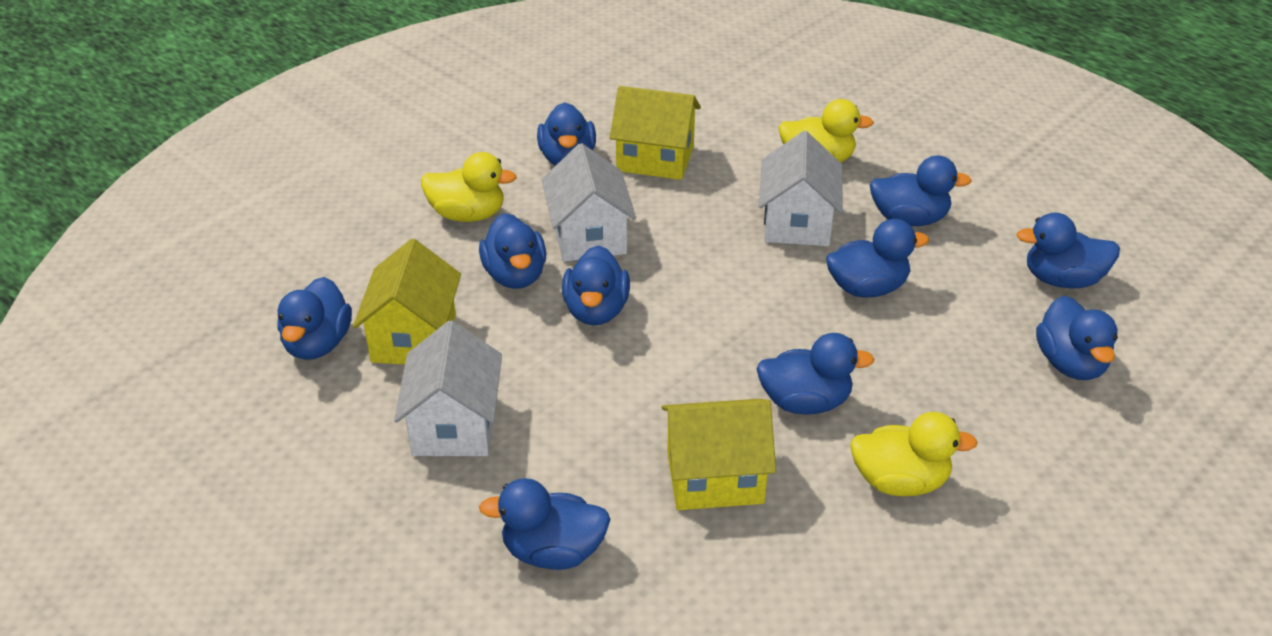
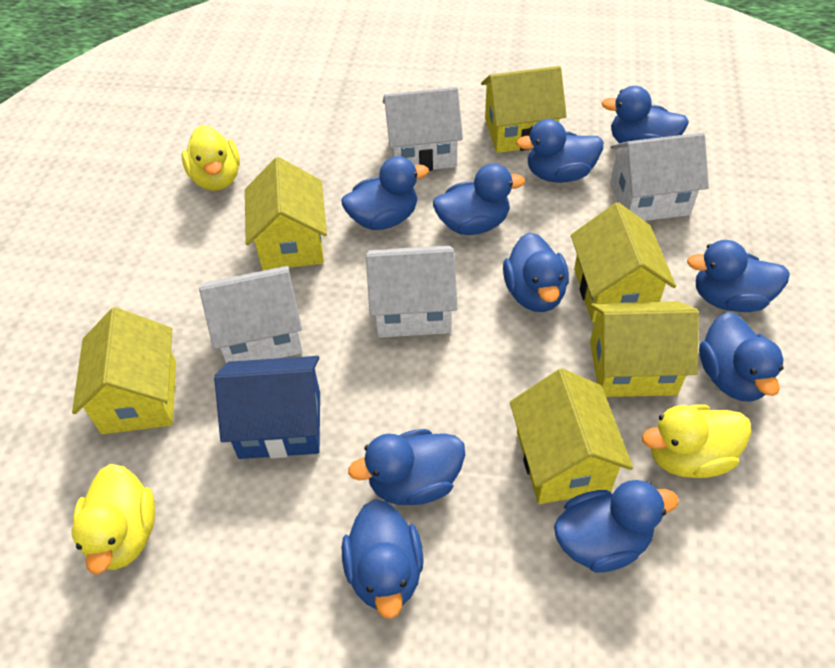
blue house: 0 -> 1
white house: 3 -> 4
yellow house: 3 -> 6

